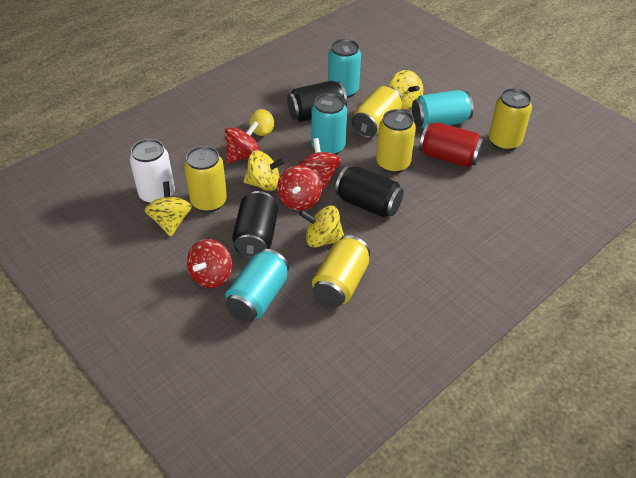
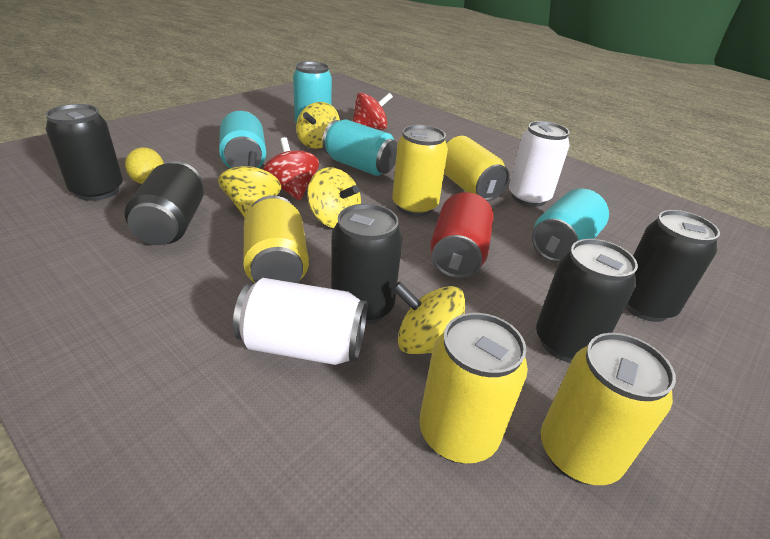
black can: 3 -> 5
red spinning top: 4 -> 2
white can: 1 -> 2

